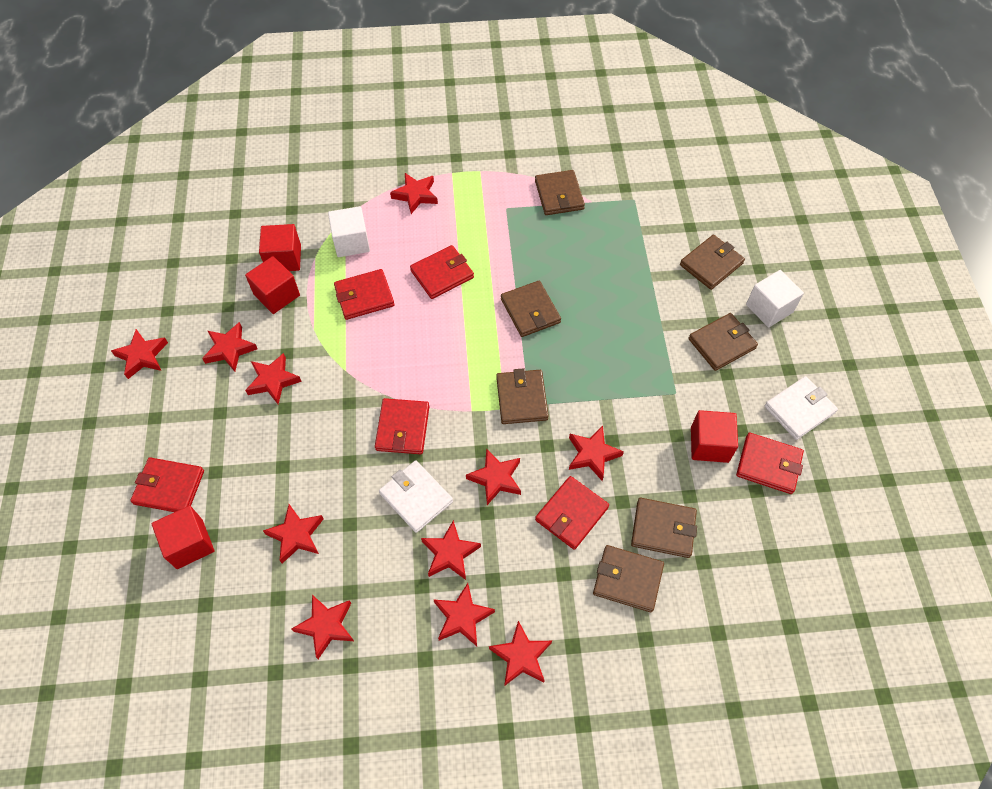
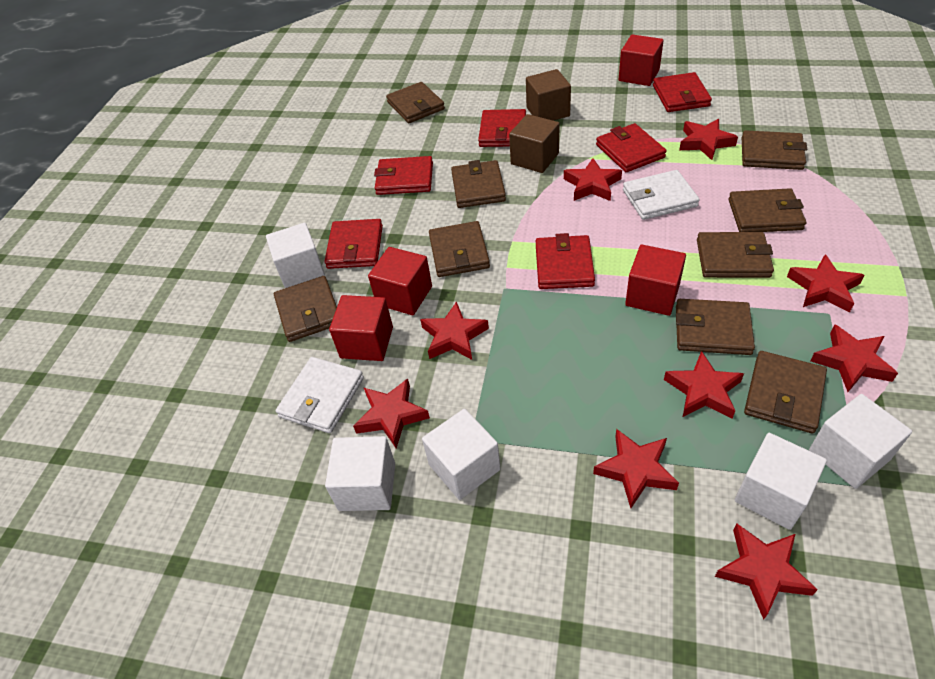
brown cube: 0 -> 2
brown wallet: 7 -> 9
red star: 11 -> 9
white cube: 2 -> 5

